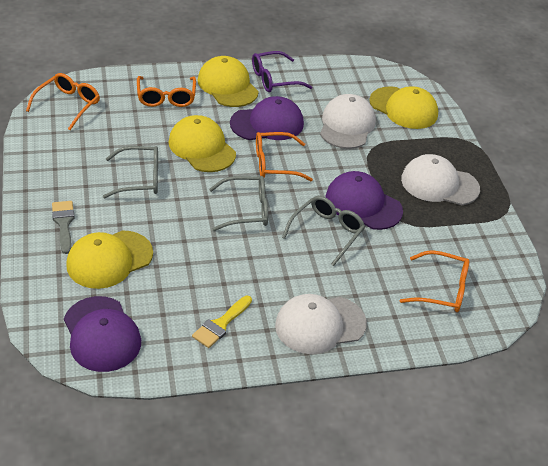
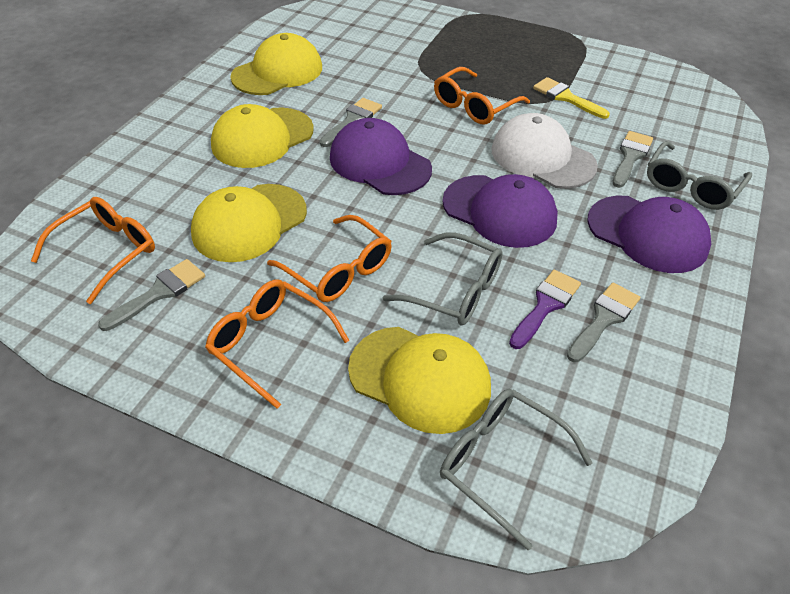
grey brush: 1 -> 4
purple brush: 0 -> 1
purple glasses: 1 -> 0
white cap: 3 -> 1

